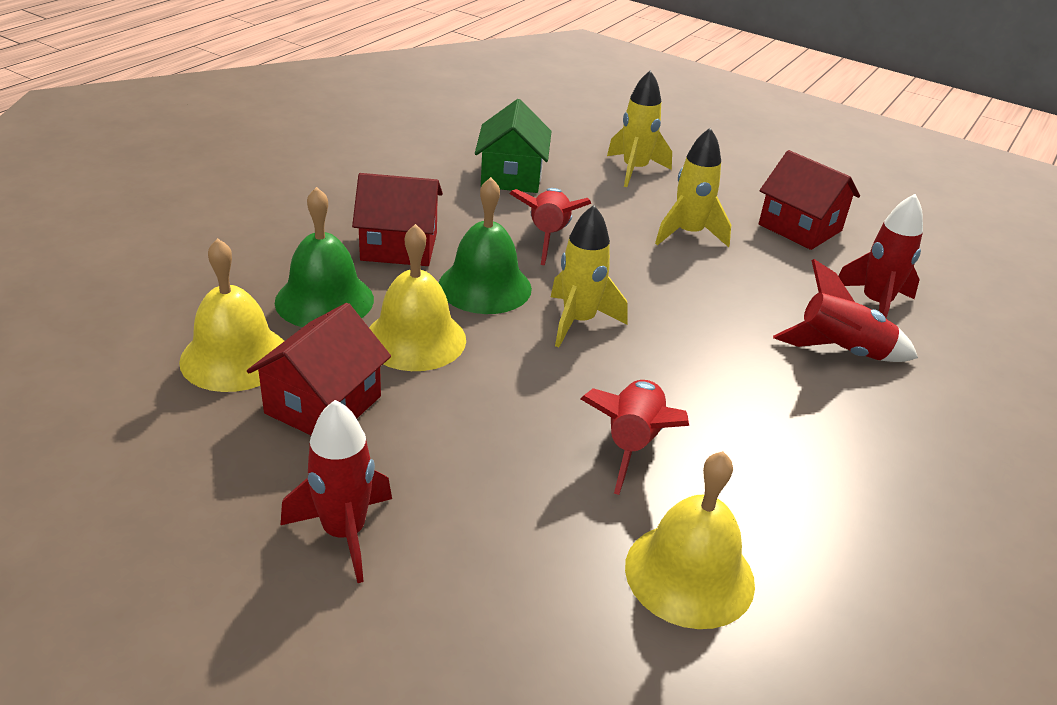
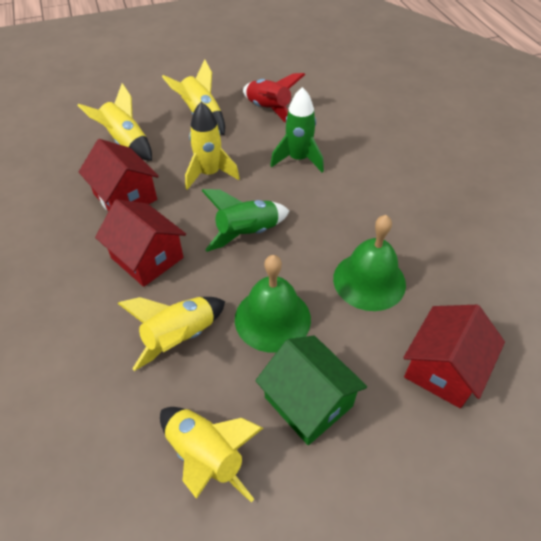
green rocket: 0 -> 2
red rocket: 5 -> 1
yellow bell: 3 -> 0
yellow rocket: 3 -> 5

